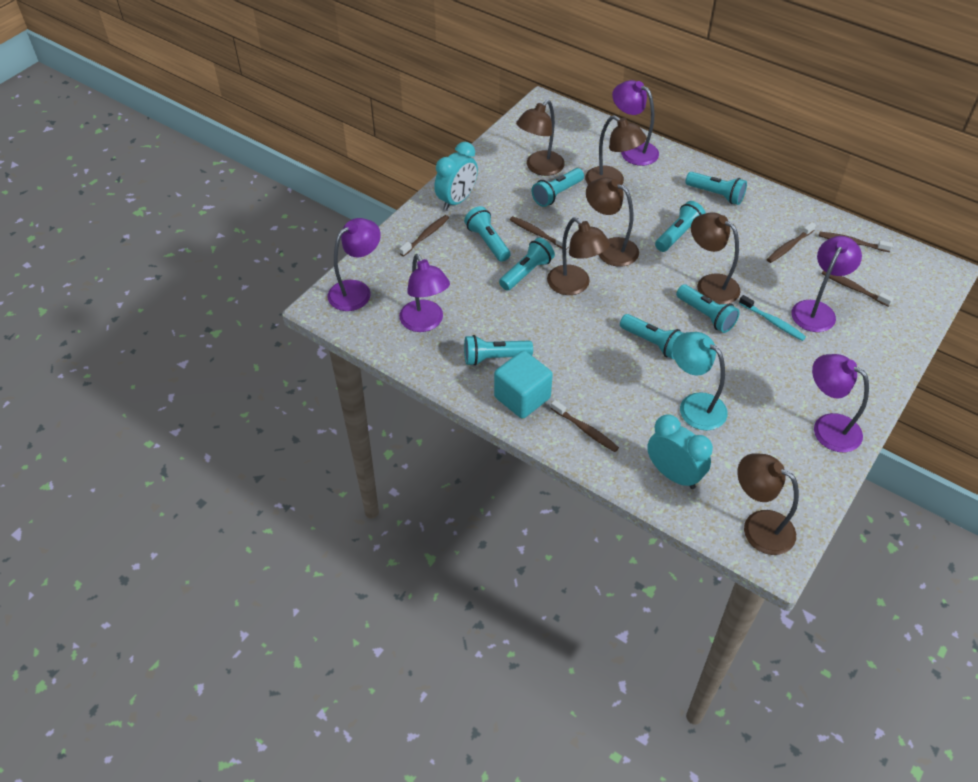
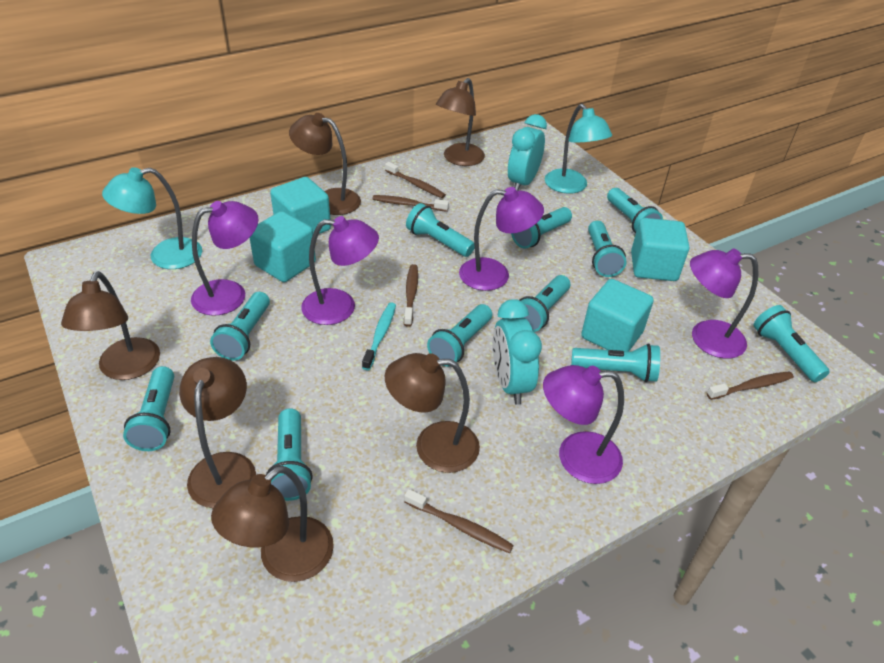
brown toothbrush: 6 -> 5
turquoise cube: 1 -> 4
turquoise flashlight: 8 -> 11
turquoise lamp: 1 -> 2

